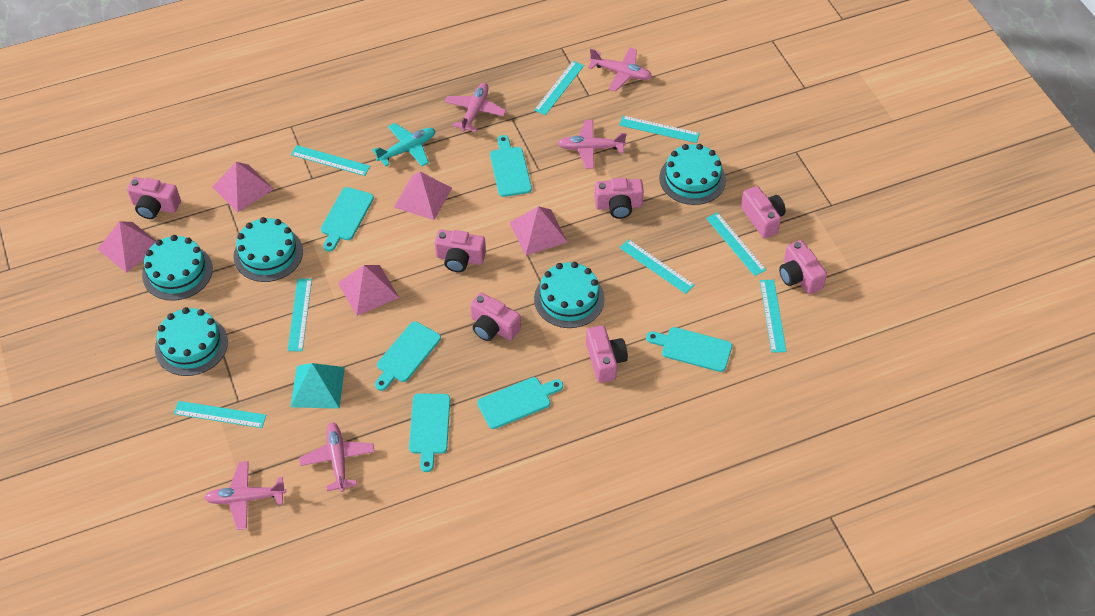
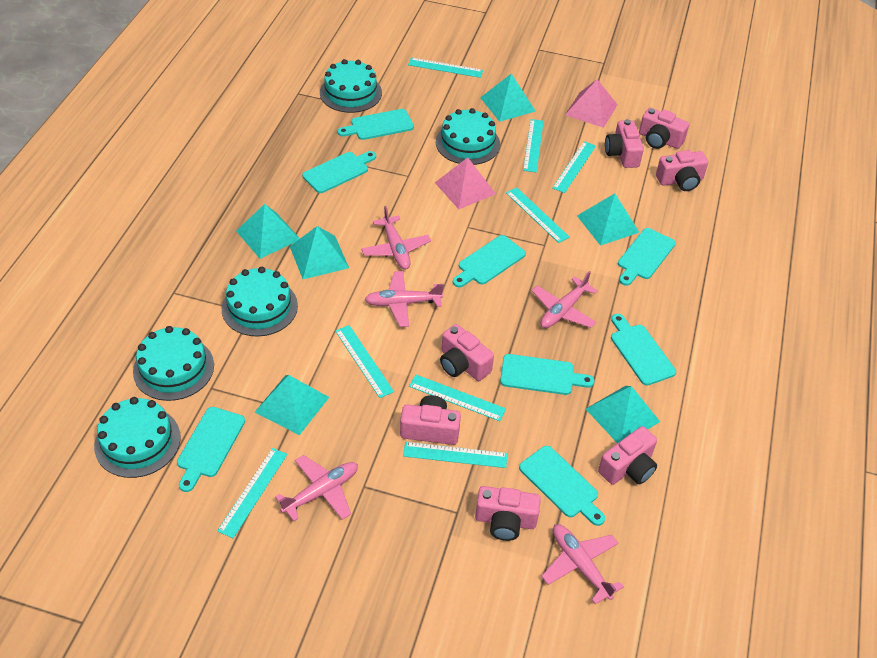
pink pyramid: 5 -> 2
turquoise cutting board: 6 -> 8
turquoise plane: 1 -> 0
turquoise pyramid: 1 -> 6

